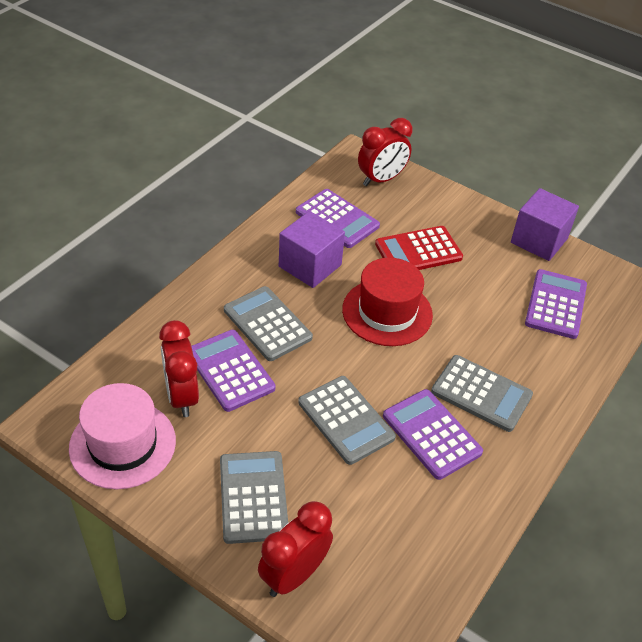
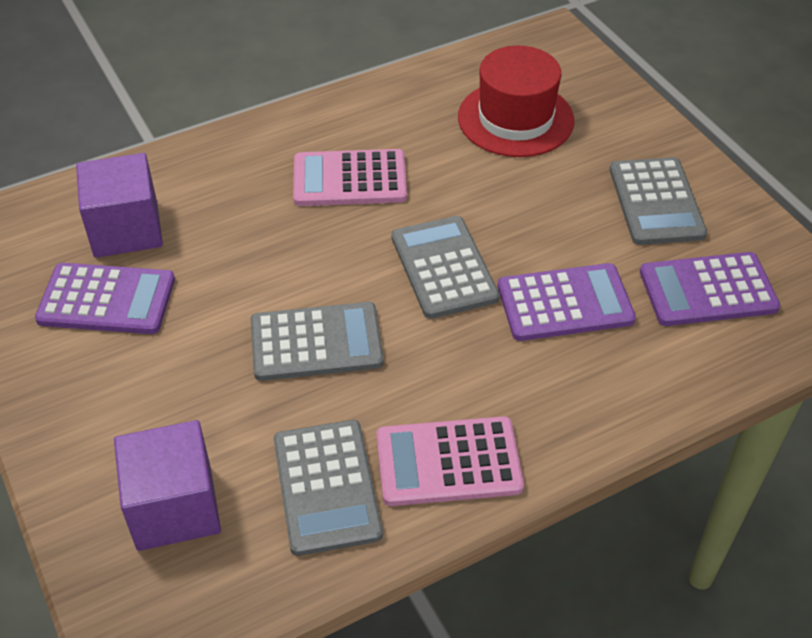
pink calculator: 0 -> 2
pink hat: 1 -> 0
purple calculator: 4 -> 3
red calculator: 1 -> 0
red clock: 3 -> 0

